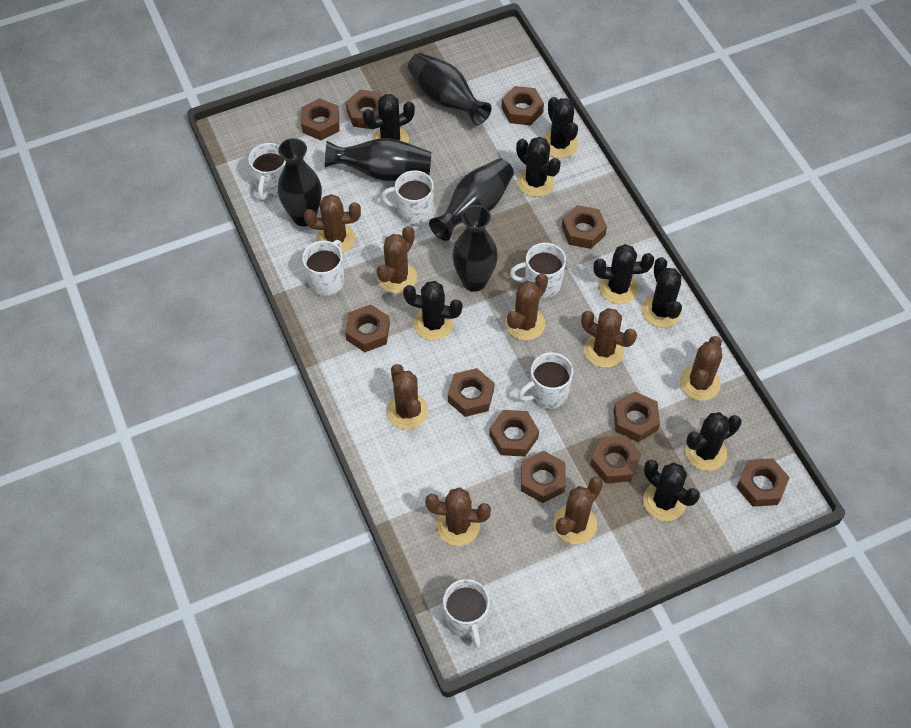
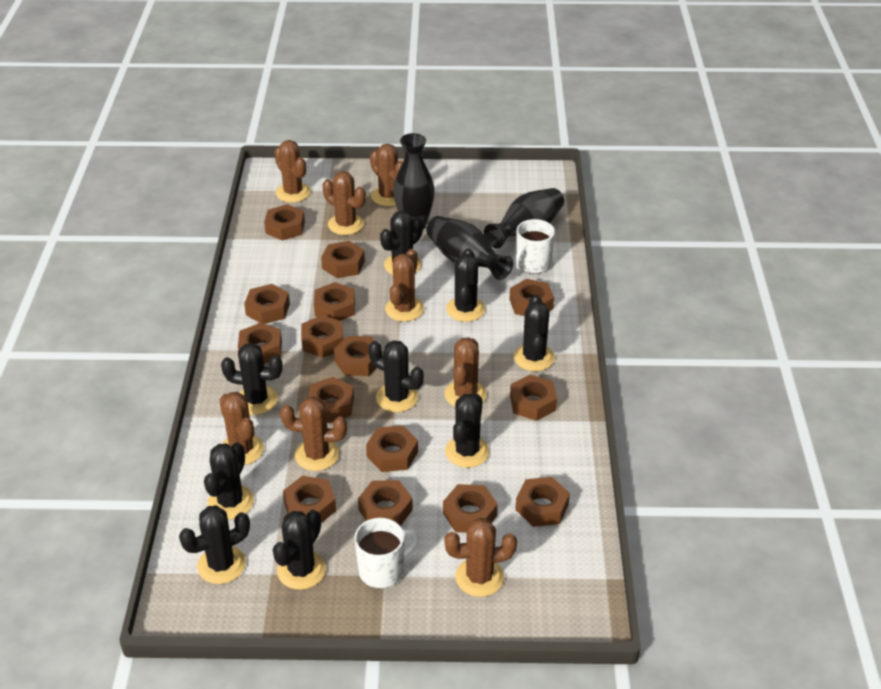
black cactus: 8 -> 9
black vase: 5 -> 3
brown nut: 11 -> 15
white mug: 6 -> 2

